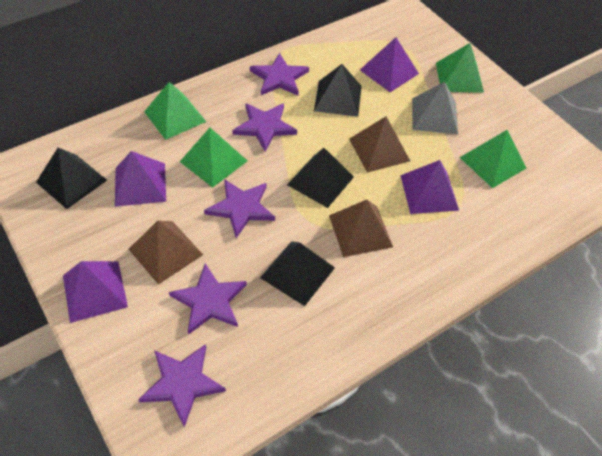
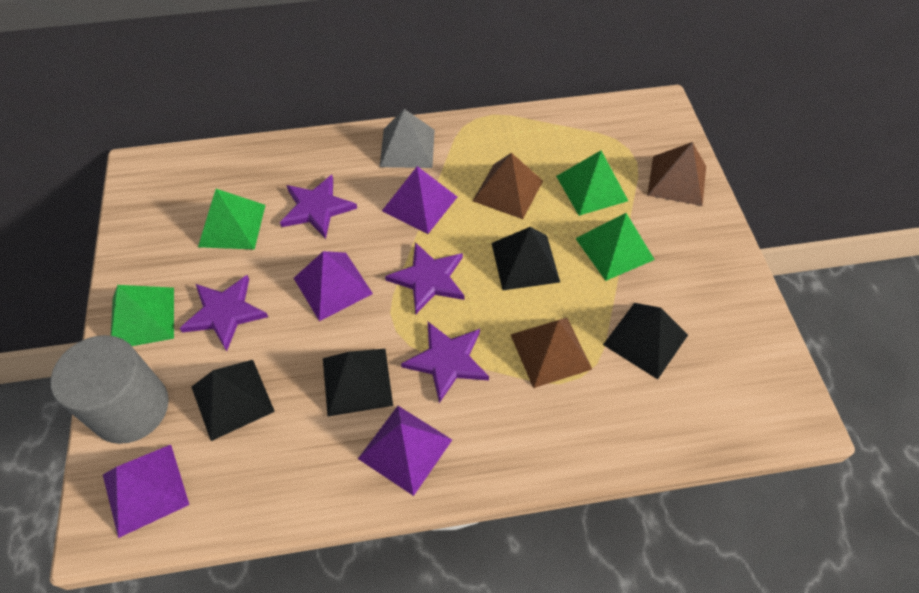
grey cylinder: 0 -> 1
purple star: 5 -> 4

